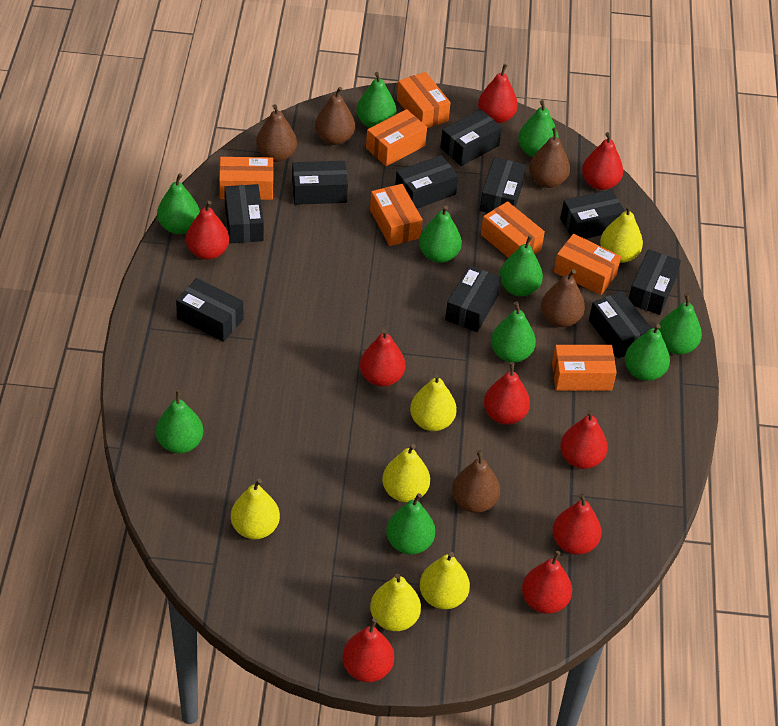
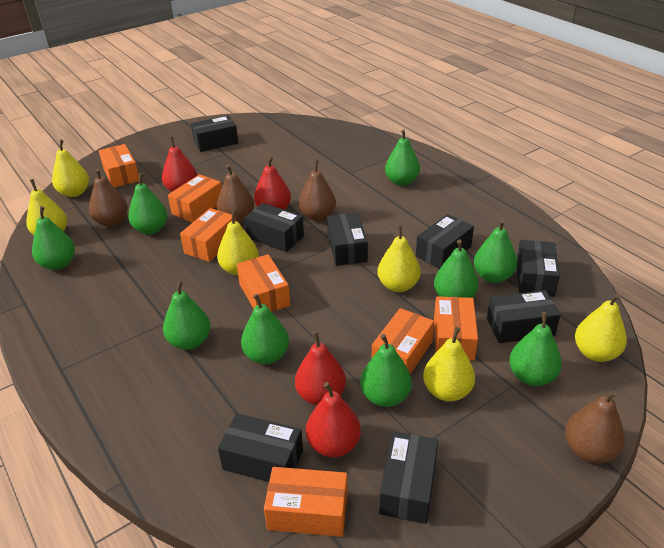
black box: 10 -> 8
brown pear: 5 -> 4
green pear: 10 -> 9
red pear: 9 -> 4

